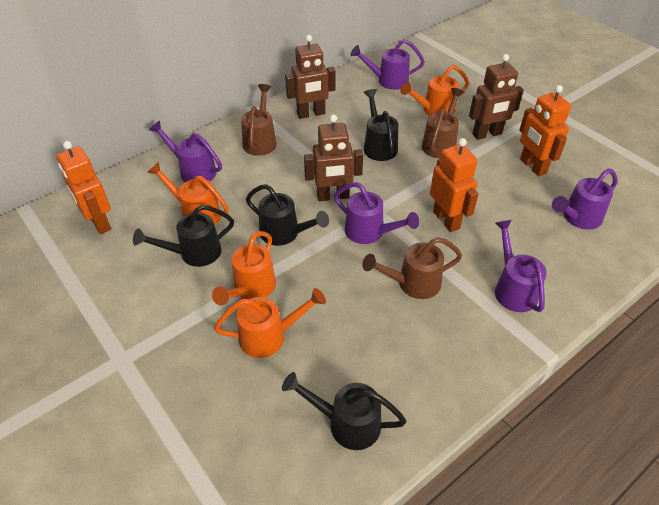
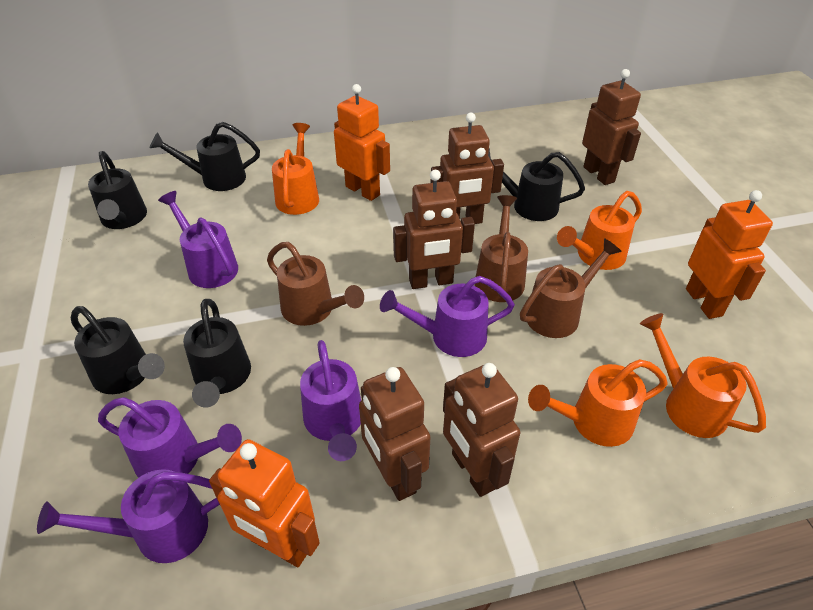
black watering can: 4 -> 5
brown robot: 3 -> 5

